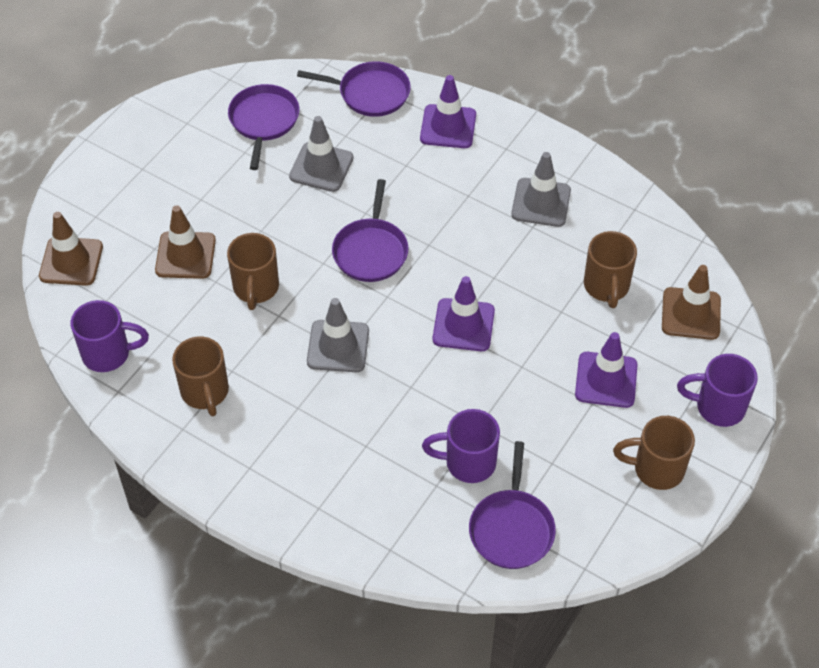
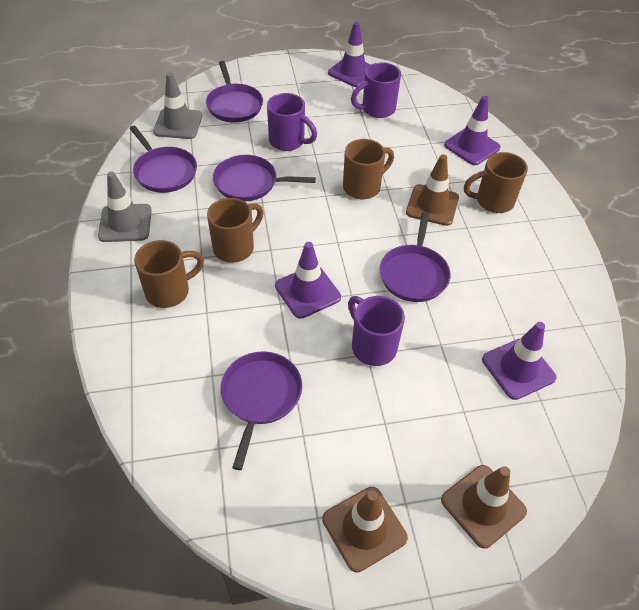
grey traffic cone: 3 -> 2
purple pan: 4 -> 5
purple traffic cone: 3 -> 4

